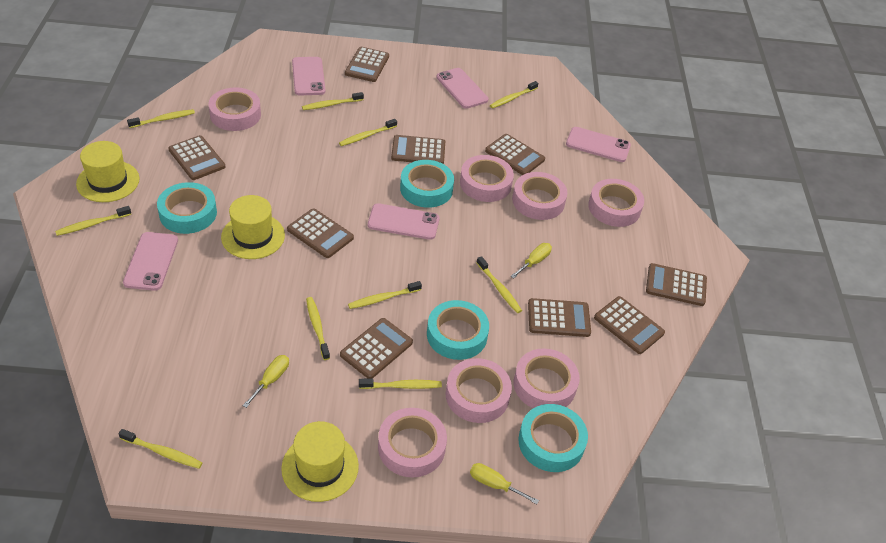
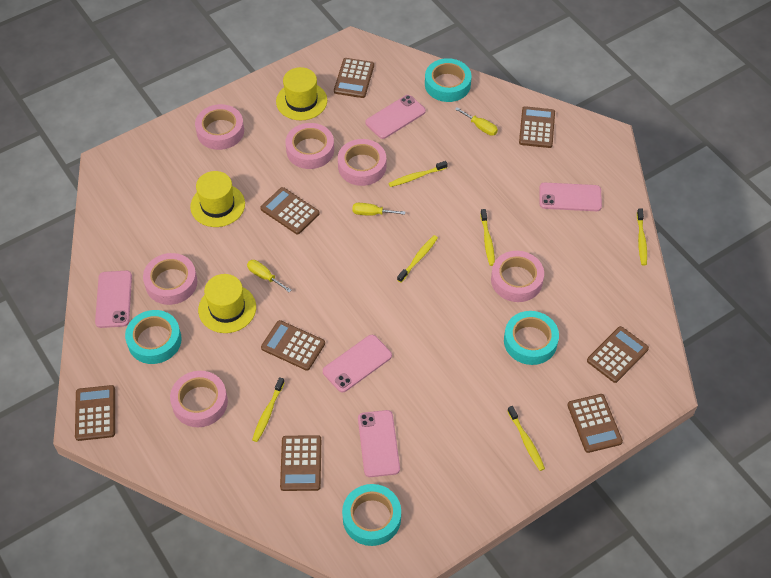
brown calculator: 9 -> 8
pink tape: 7 -> 6
yellow toothbrush: 10 -> 6

